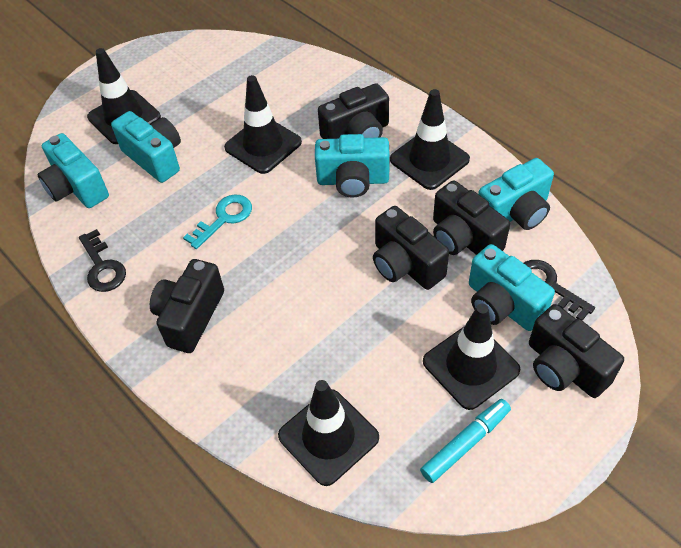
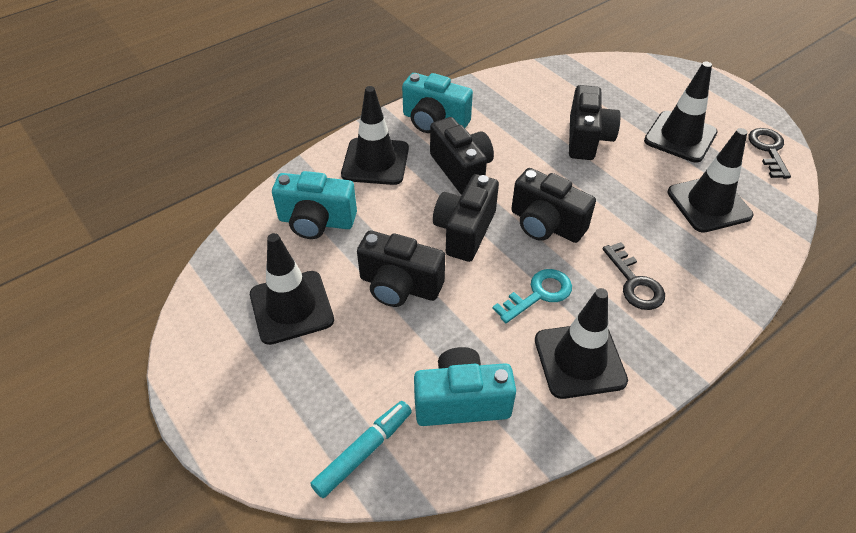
turquoise camera: 5 -> 3

